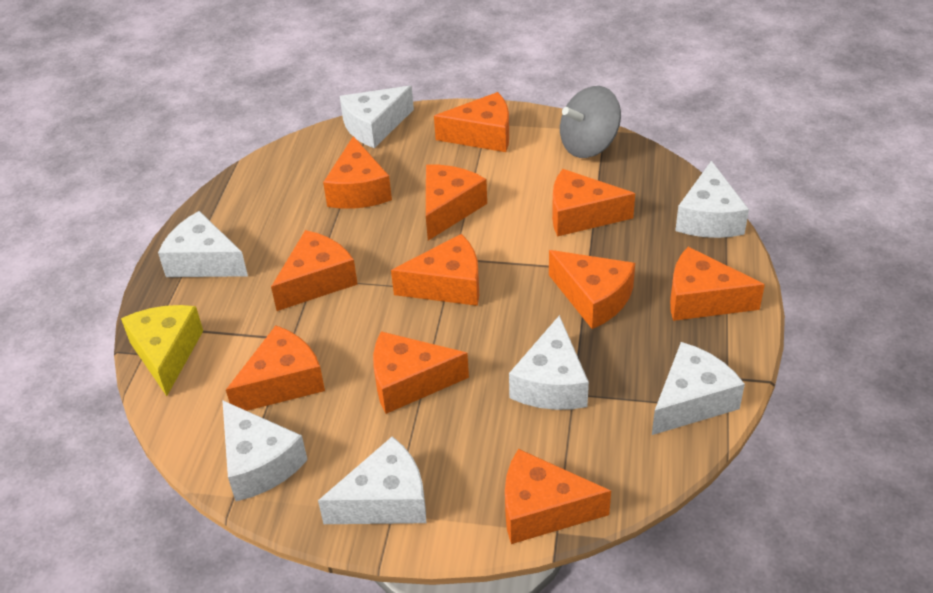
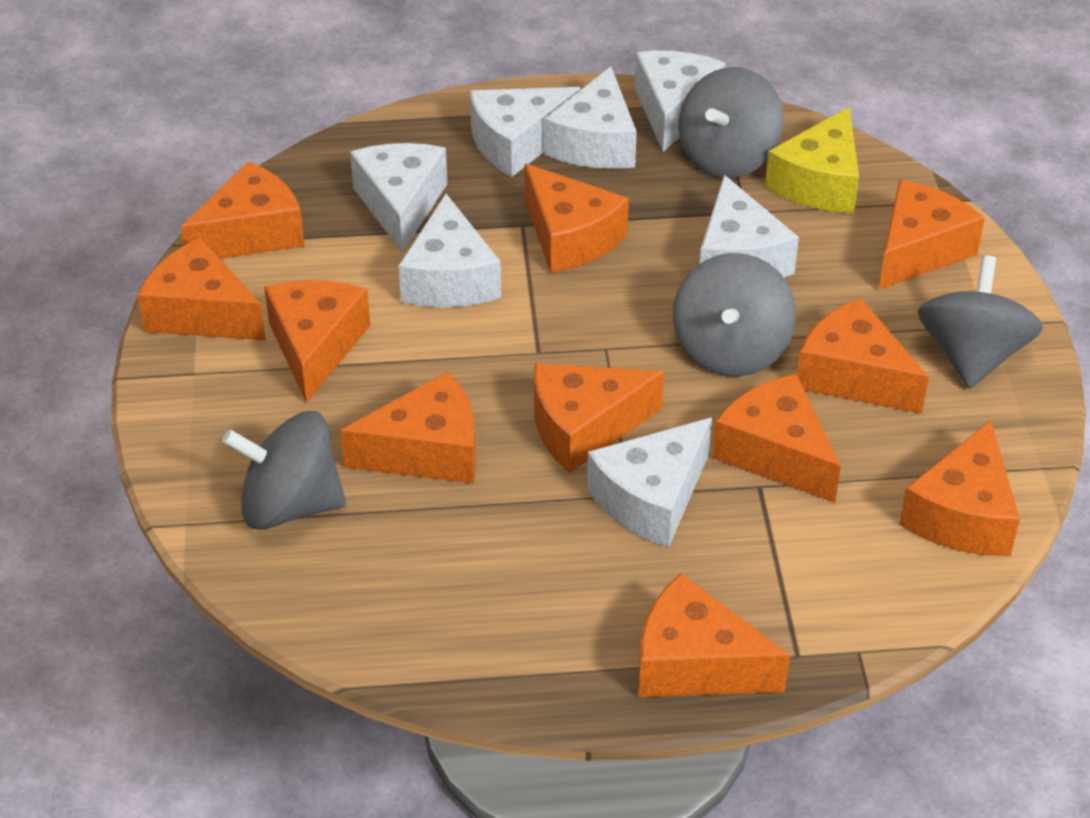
grey spinning top: 1 -> 4

